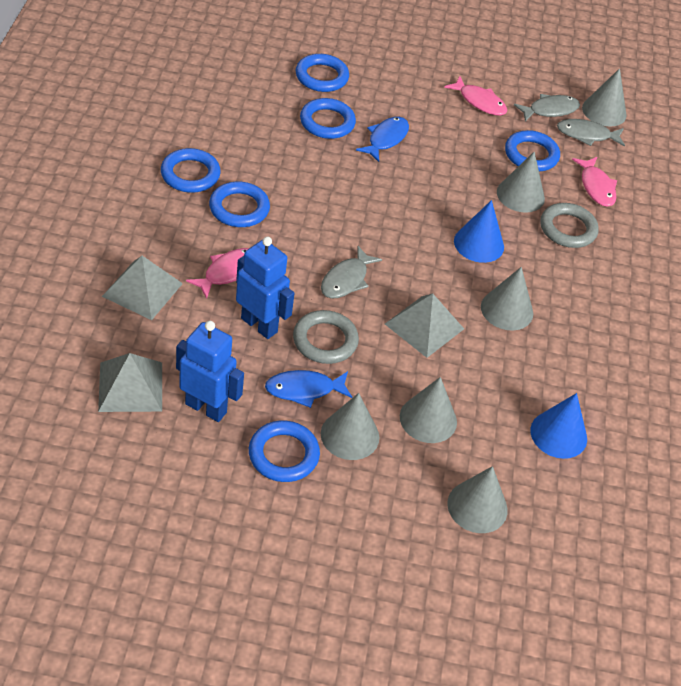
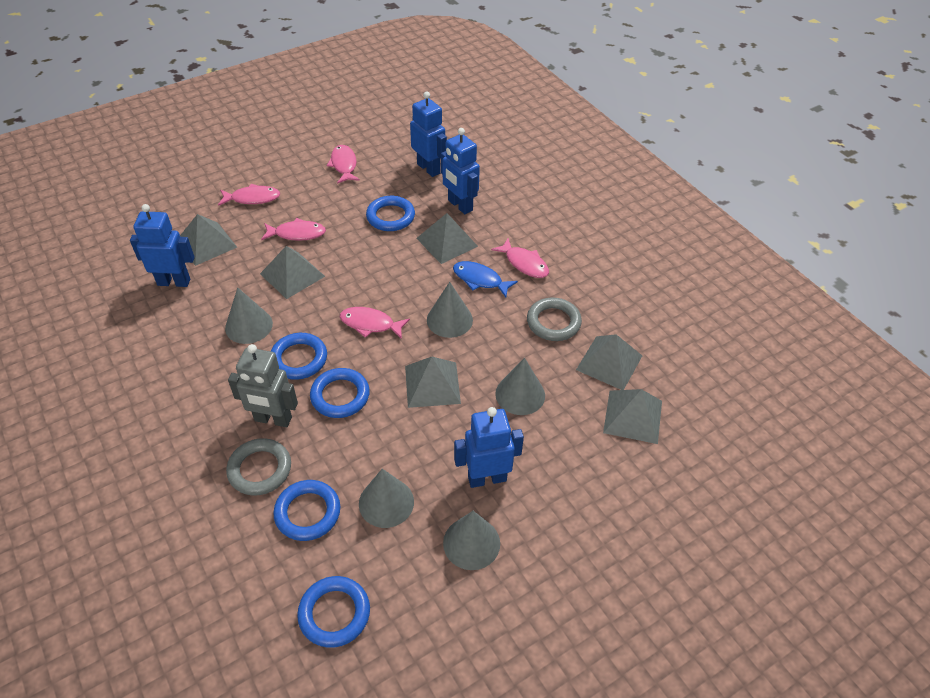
blue cone: 2 -> 0
blue fish: 2 -> 1
blue ring: 6 -> 5
blue robot: 2 -> 4
grey cone: 6 -> 5
grey fish: 3 -> 0
grey pyramid: 3 -> 6
grey robot: 0 -> 1
pink fish: 3 -> 5

